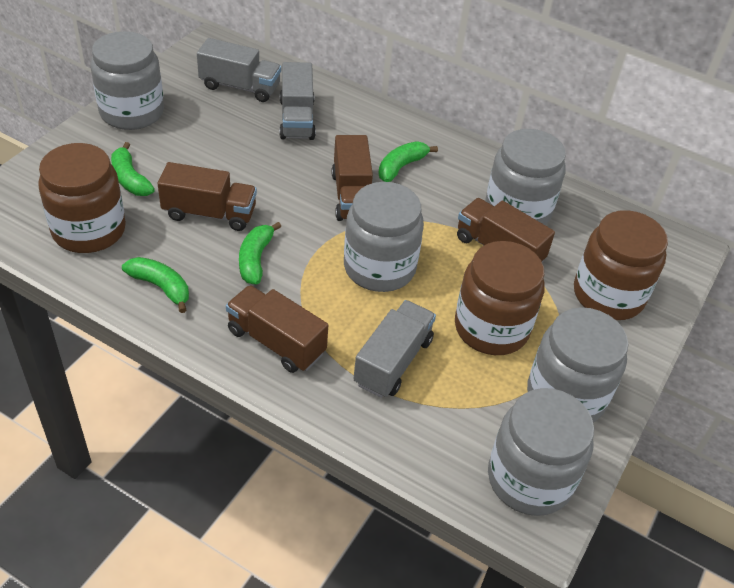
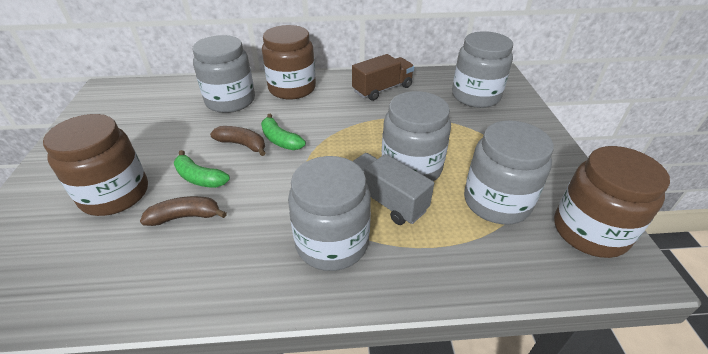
brown banana: 0 -> 2
brown truck: 4 -> 1
green banana: 4 -> 2
grey truck: 3 -> 1

